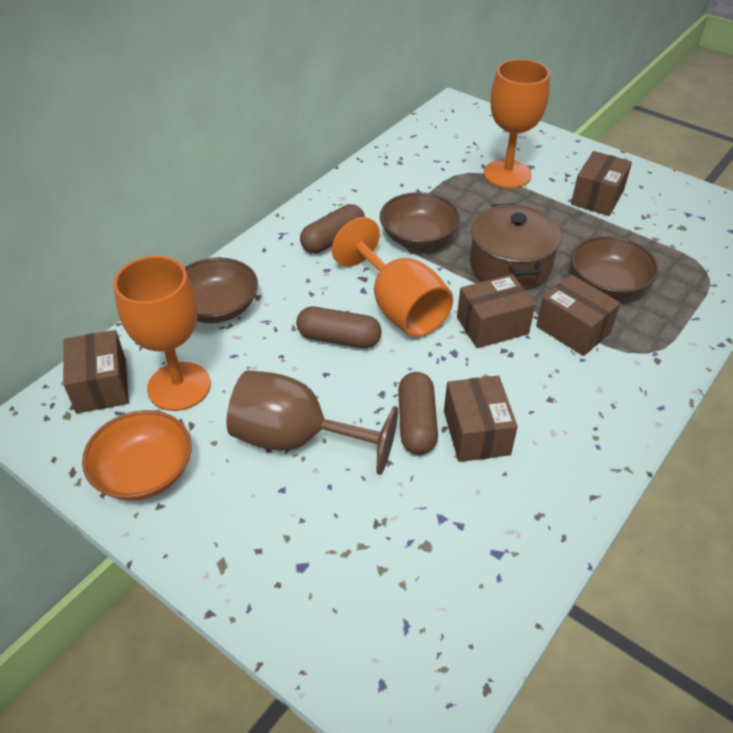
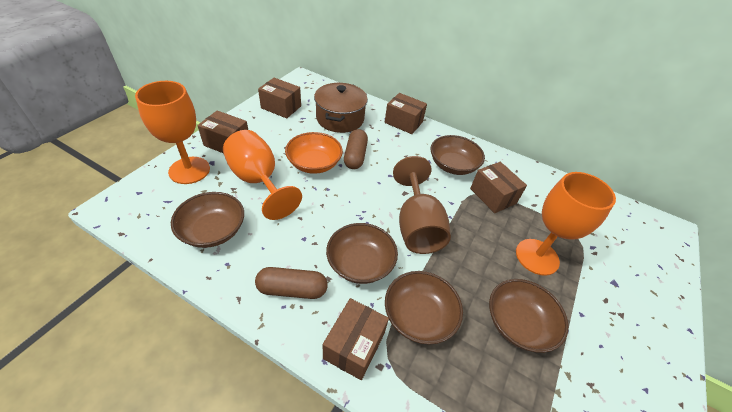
brown bowl: 3 -> 5
brown capsule: 3 -> 2

